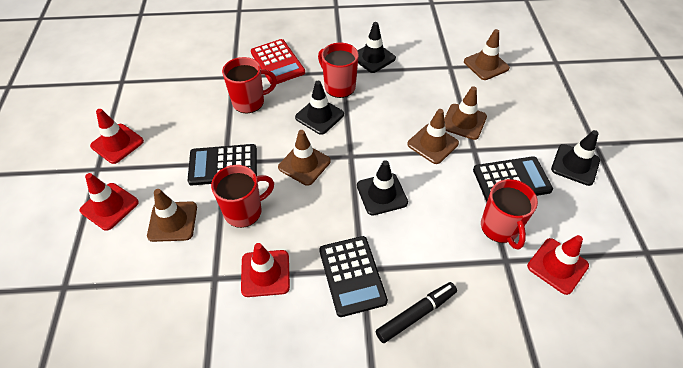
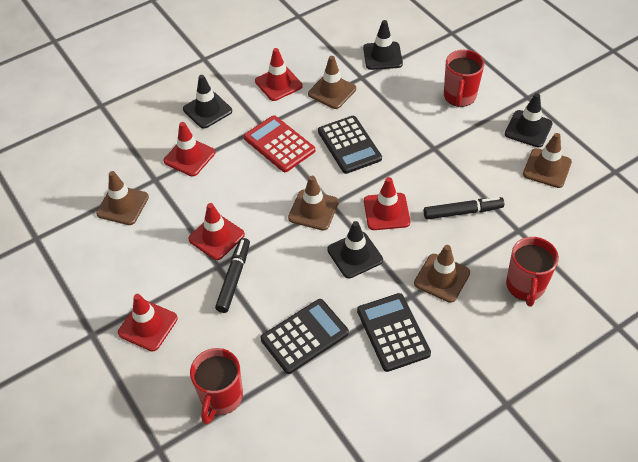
black marker: 1 -> 2
red mug: 4 -> 3
red traffic cone: 4 -> 5

